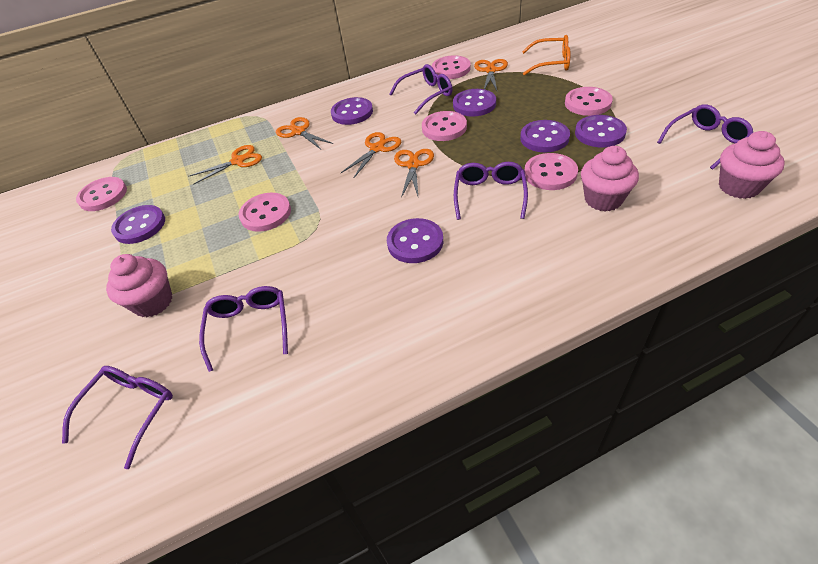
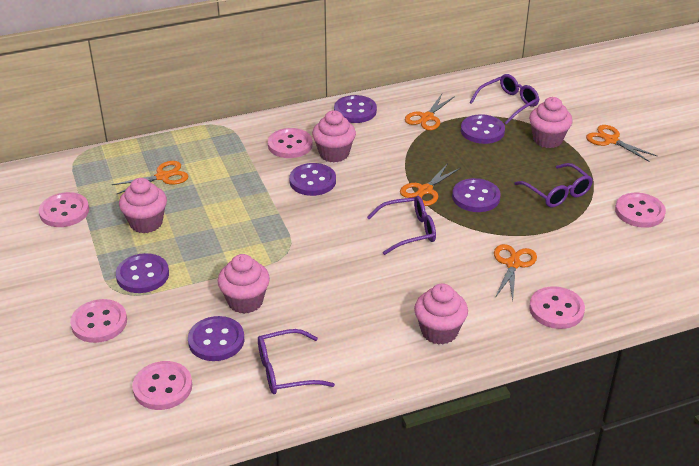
orange glasses: 1 -> 0
pink cupcake: 3 -> 5
purple glasses: 5 -> 4

